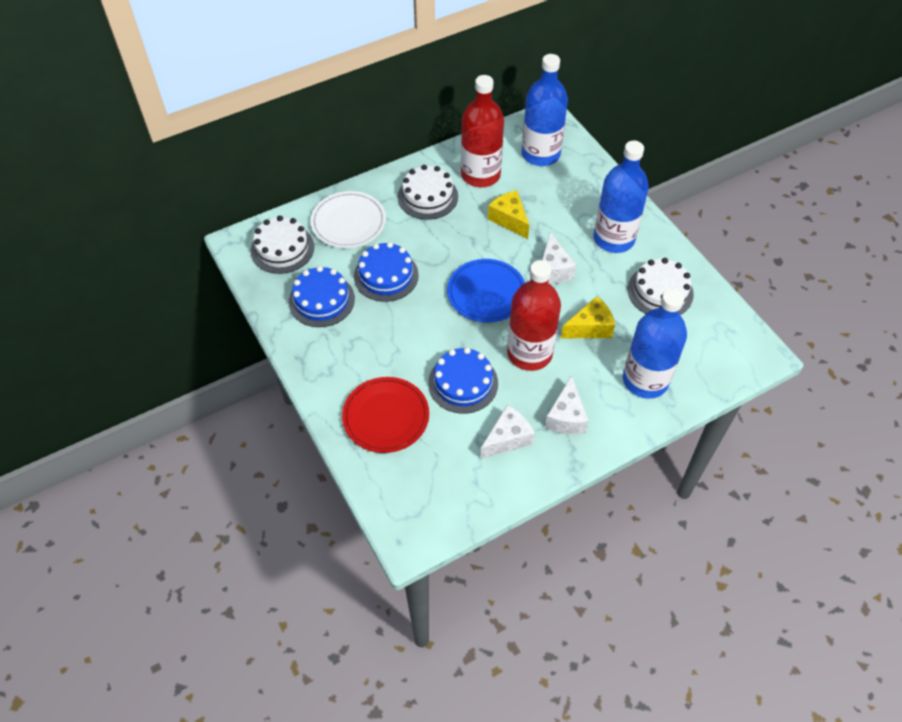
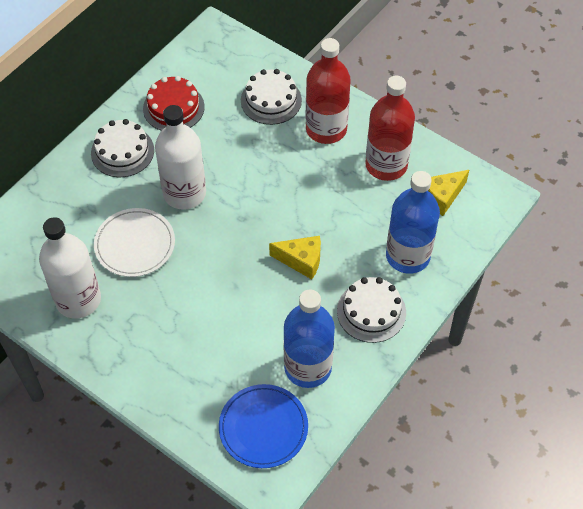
blue bottle: 3 -> 2
blue cake: 3 -> 0
red cake: 0 -> 1
red plate: 1 -> 0
white bottle: 0 -> 2
white cheese: 3 -> 0

